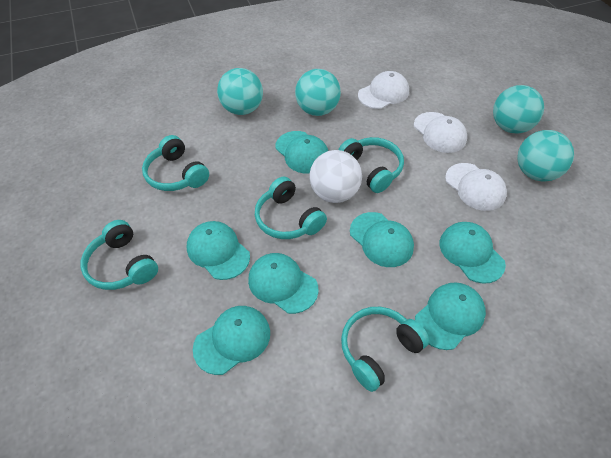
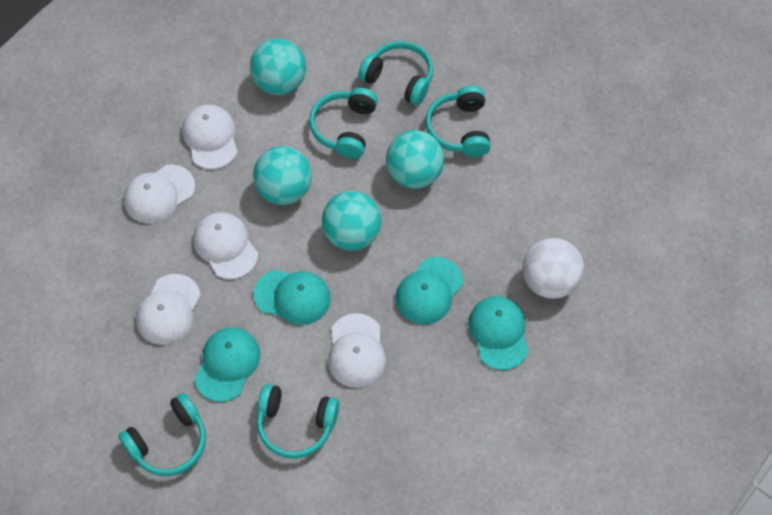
turquoise cap: 7 -> 4
white cap: 3 -> 5

